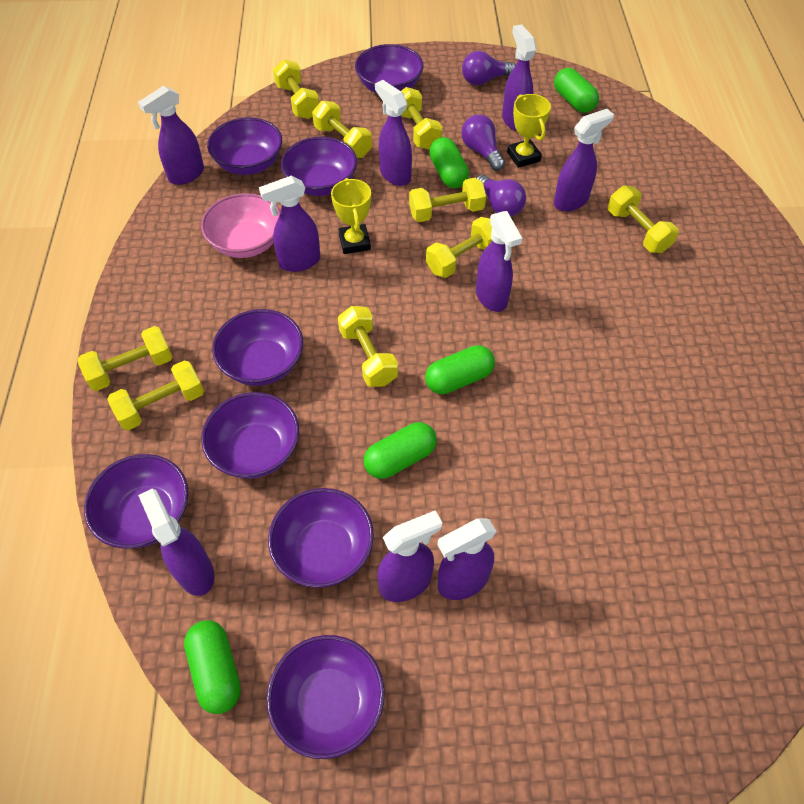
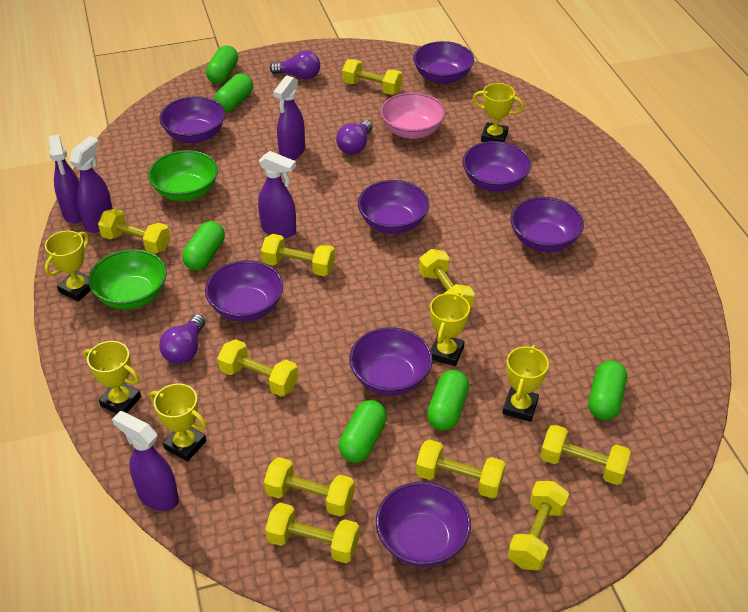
green bowl: 0 -> 2
green capsule: 5 -> 6
purple spray bottle: 9 -> 5
yellow dumbbell: 9 -> 10
yellow trophy: 2 -> 6

